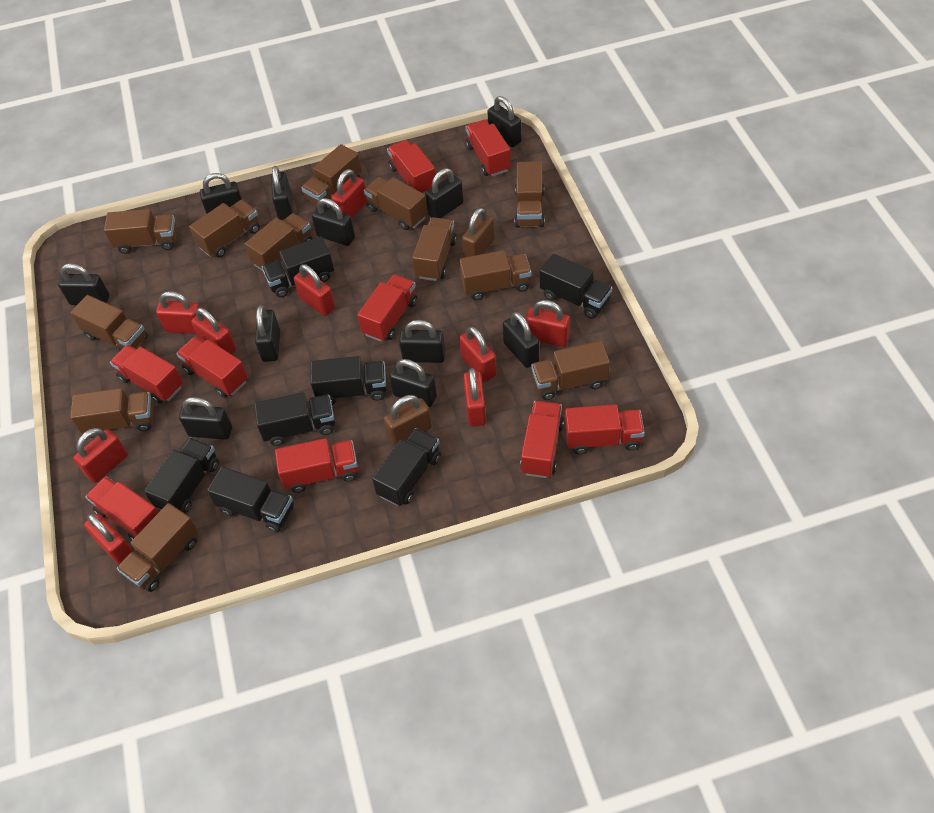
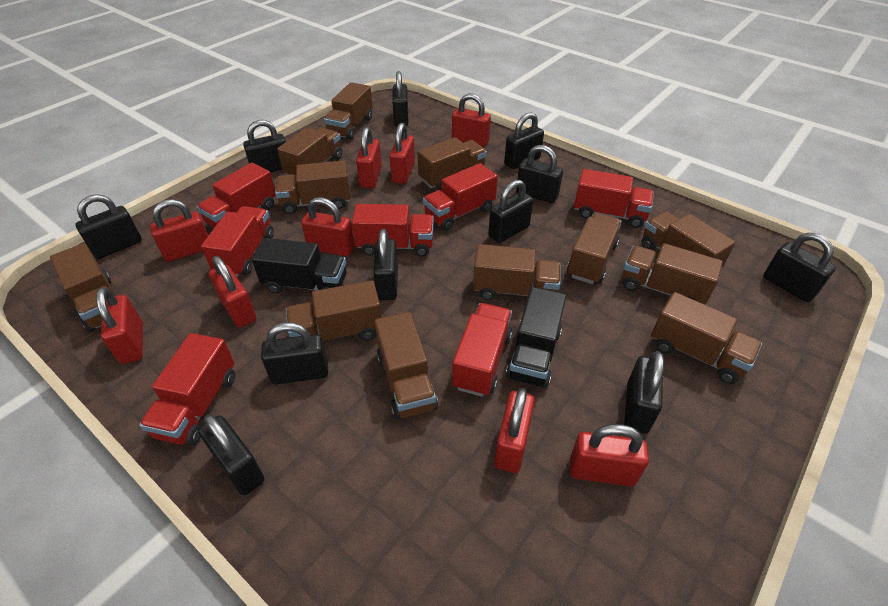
black truck: 7 -> 2
brown padlock: 2 -> 0
red truck: 9 -> 7

